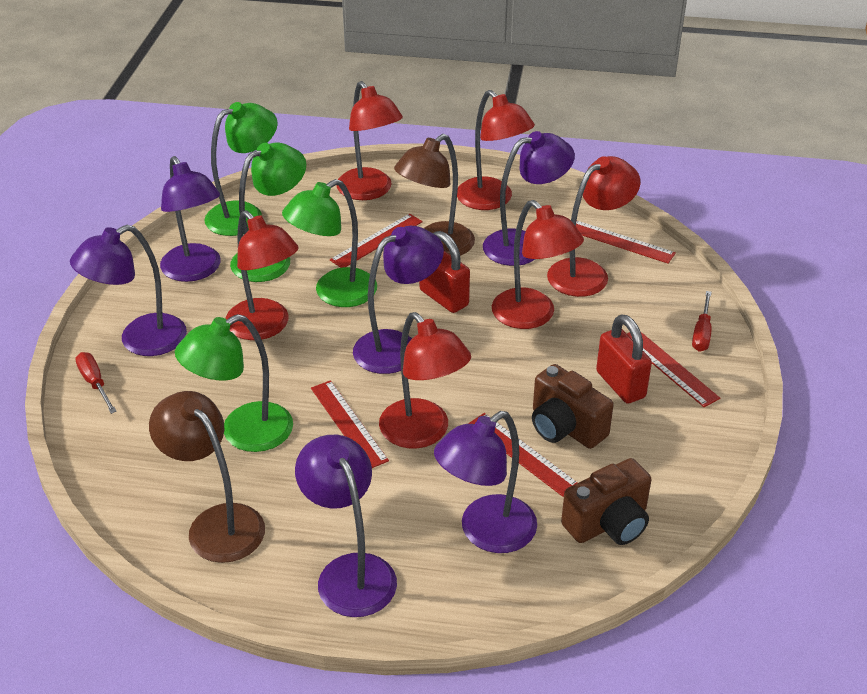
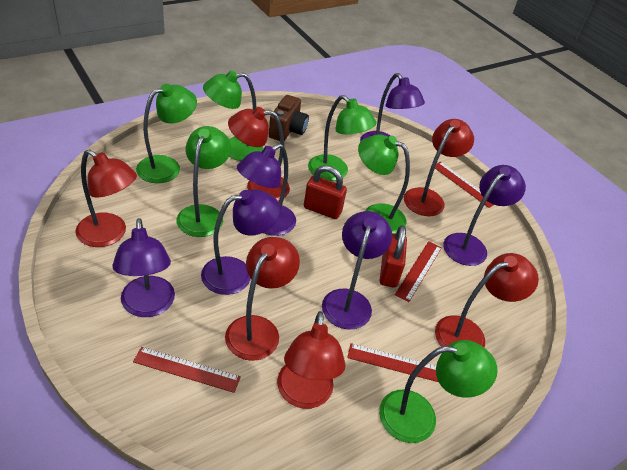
brown camera: 2 -> 1
brown lamp: 2 -> 0
green lamp: 4 -> 6
red ruler: 5 -> 4
red screwdriver: 2 -> 0

